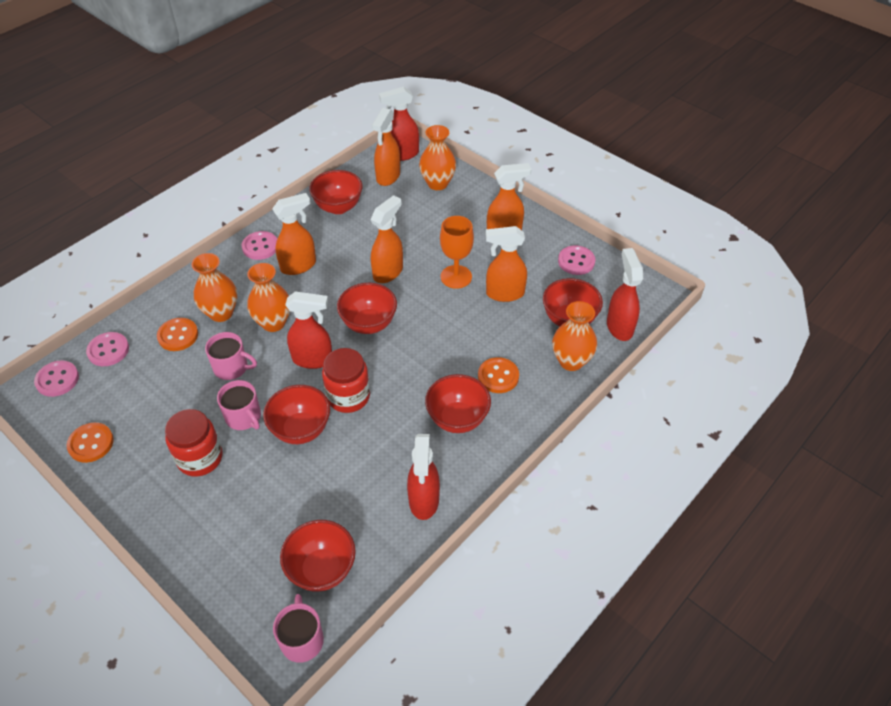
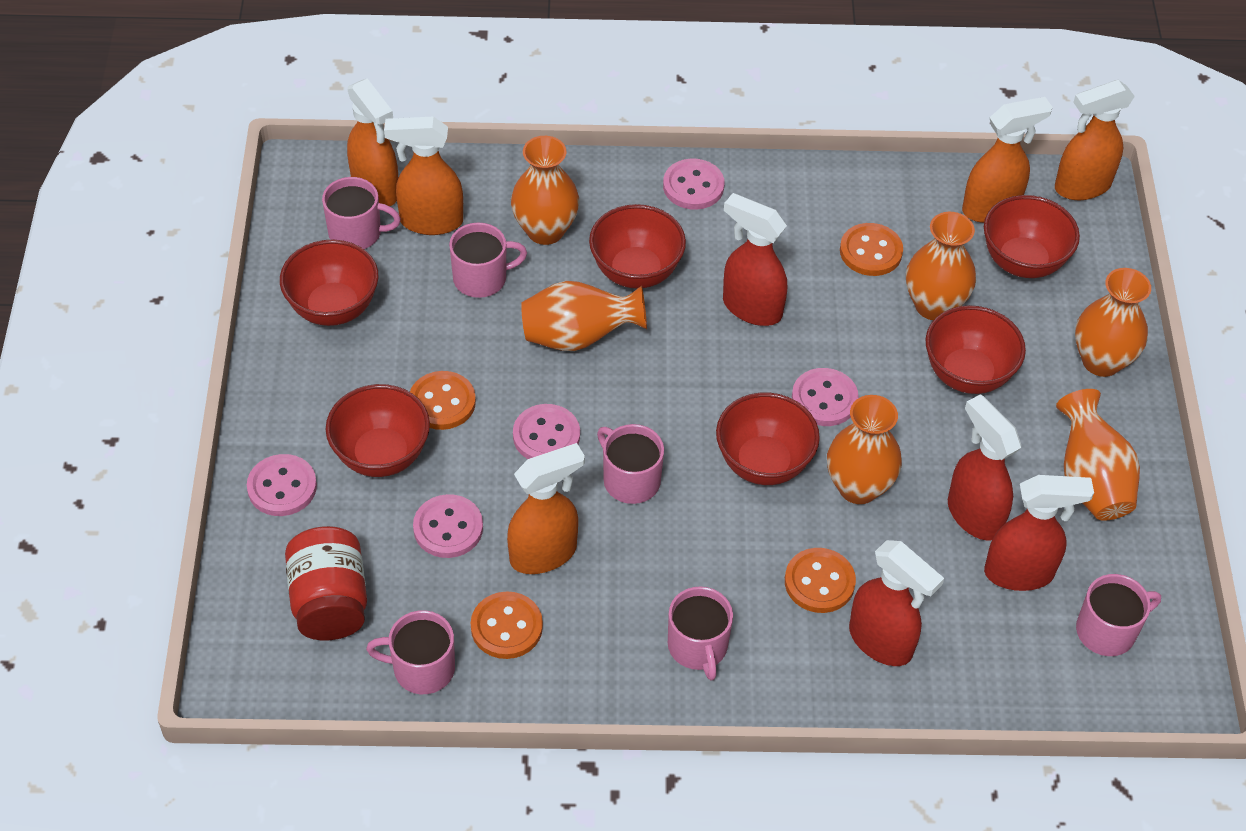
orange button: 3 -> 4
orange goblet: 1 -> 0
orange vase: 4 -> 6
pink button: 4 -> 5
pink mug: 3 -> 6
red jar: 2 -> 1

